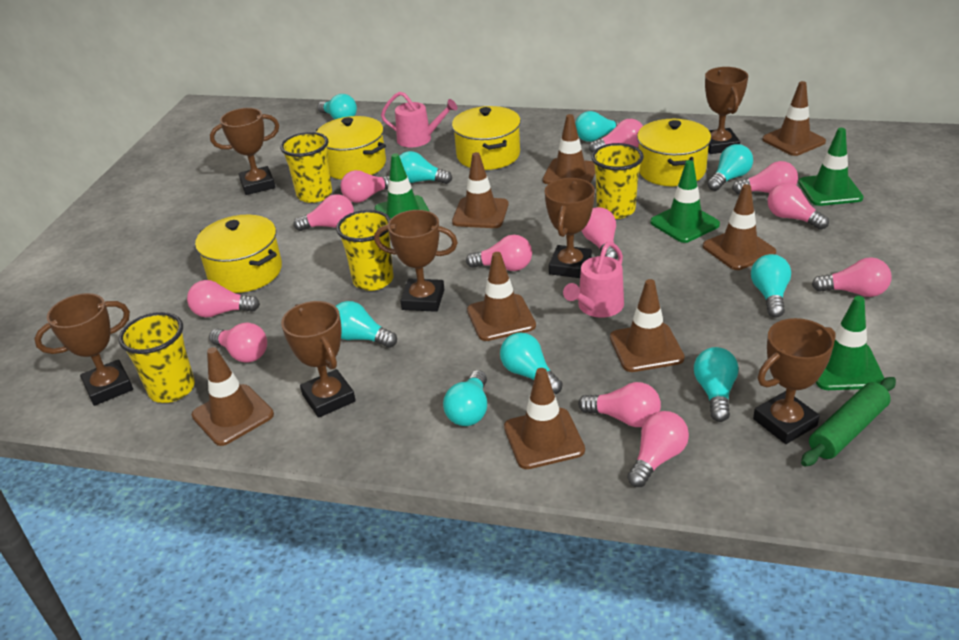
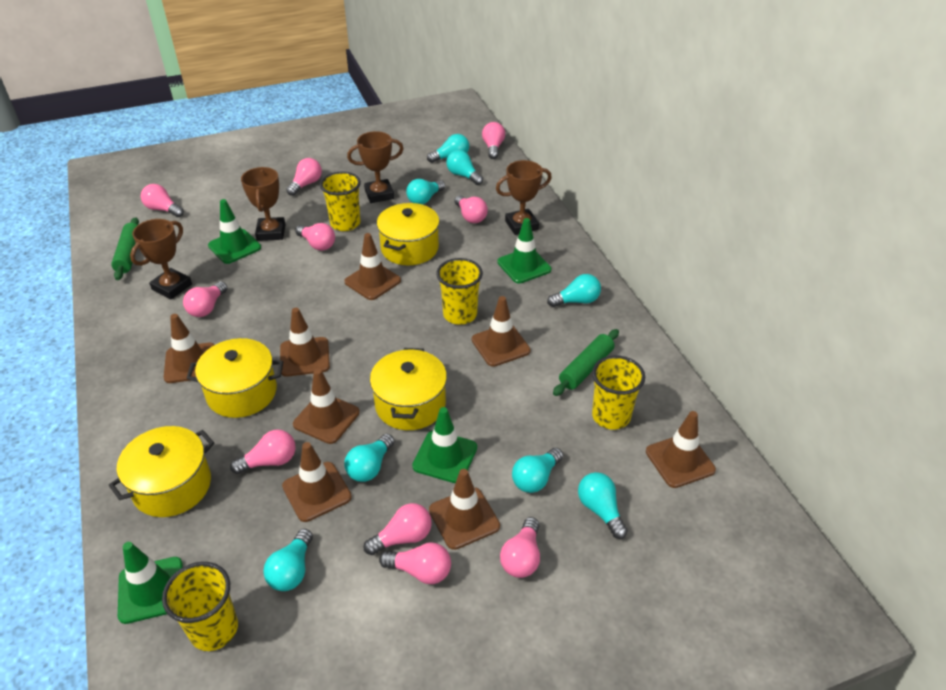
brown trophy: 7 -> 4
green rolling pin: 1 -> 2
pink light bulb: 12 -> 10
pink watering can: 2 -> 0
turquoise light bulb: 9 -> 8

